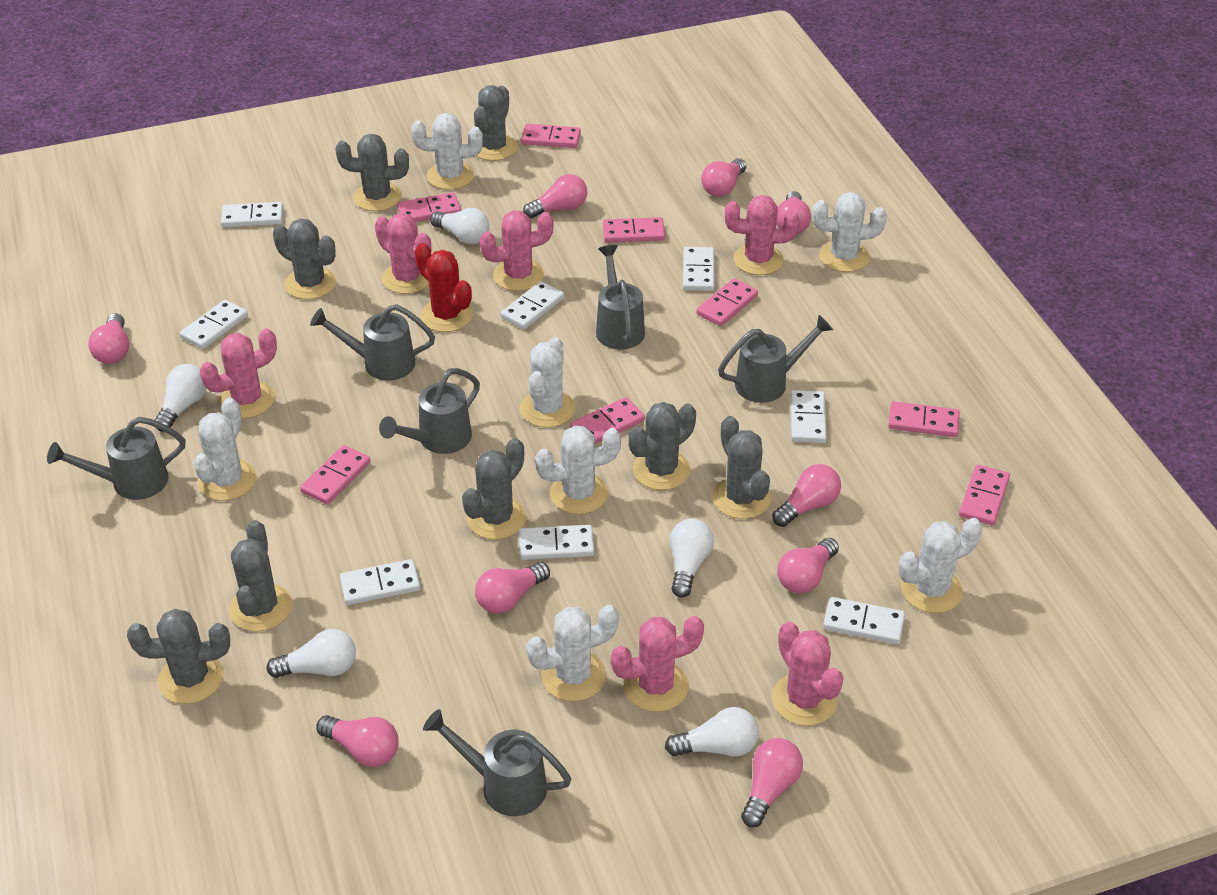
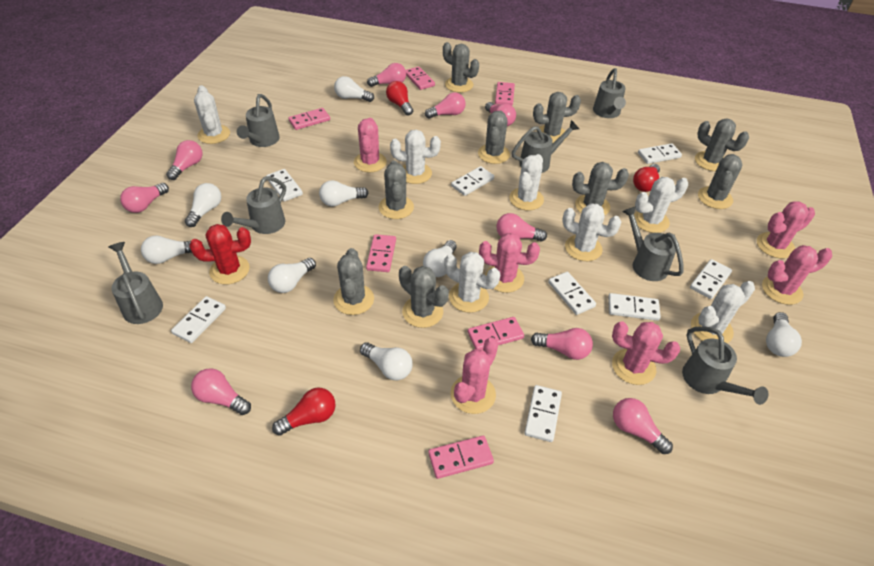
grey cactus: 8 -> 9
grey watering can: 6 -> 7
pink domino: 8 -> 6
red light bulb: 0 -> 3
white light bulb: 5 -> 8

